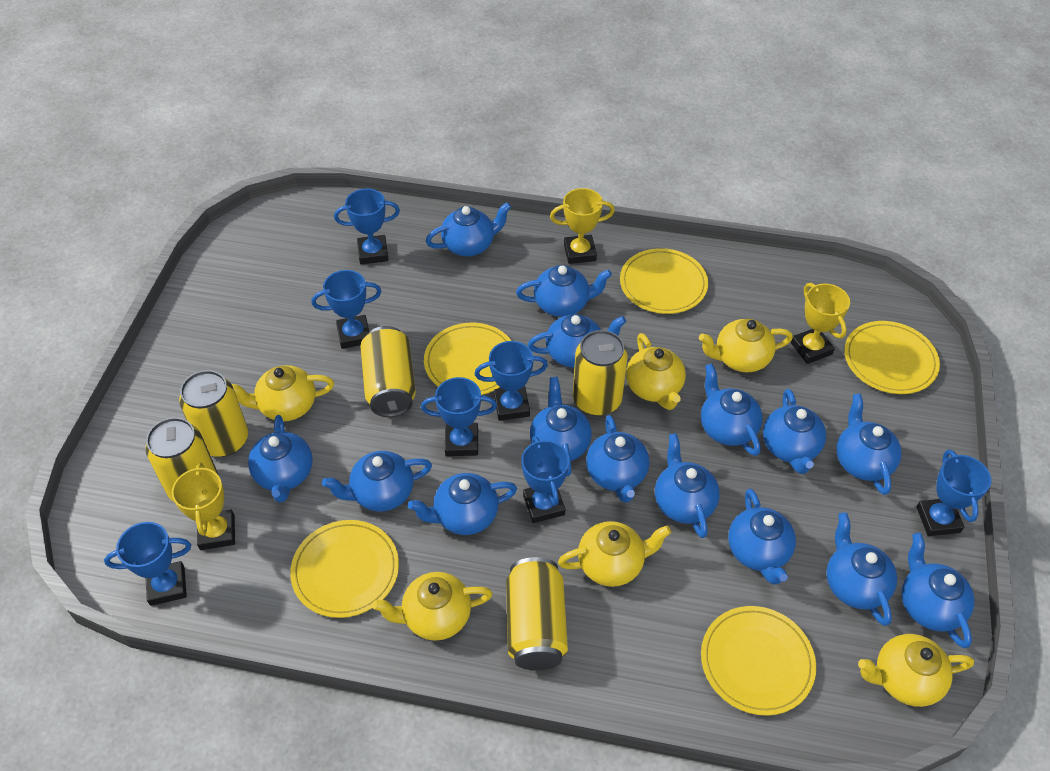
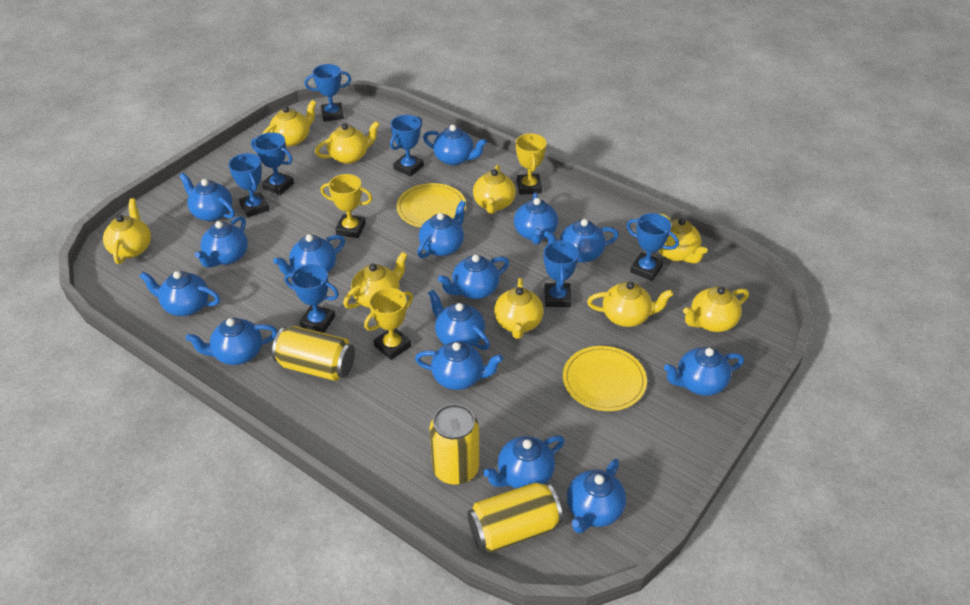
yellow can: 5 -> 3
yellow plate: 5 -> 2
yellow teapot: 6 -> 9

